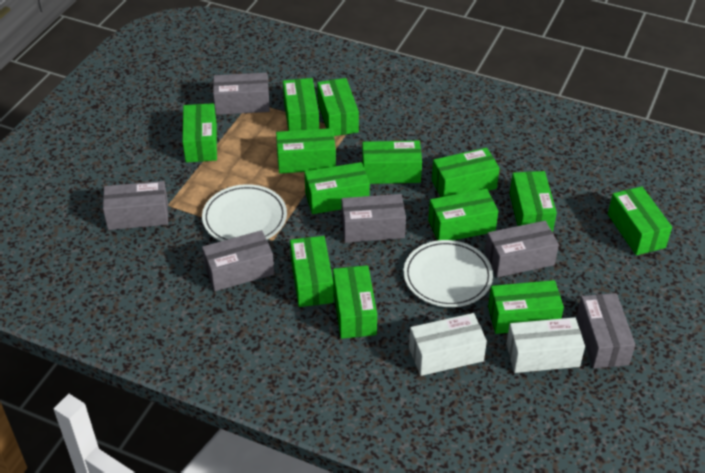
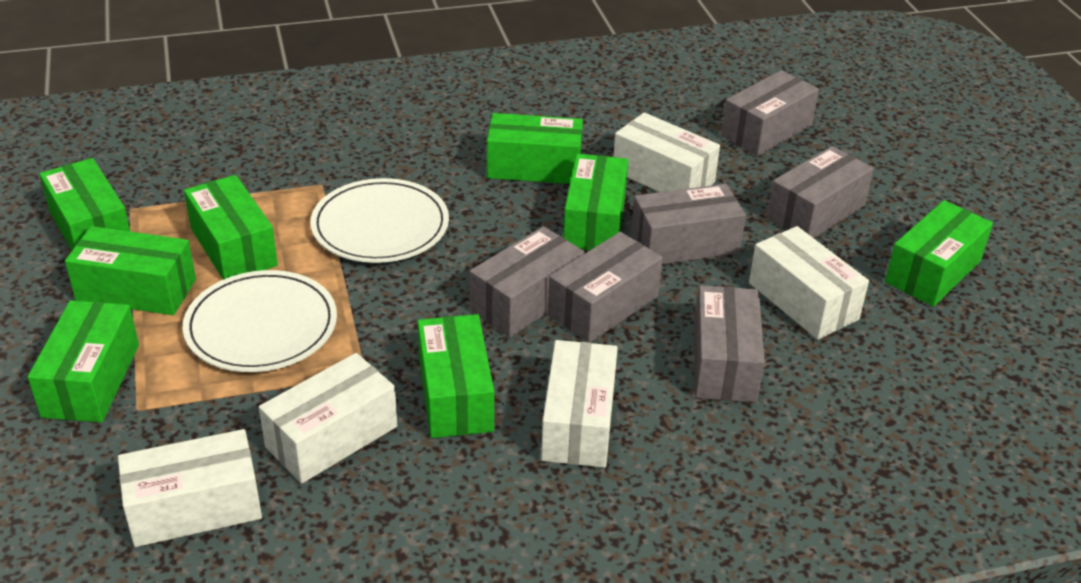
green box: 13 -> 8
white box: 2 -> 5

